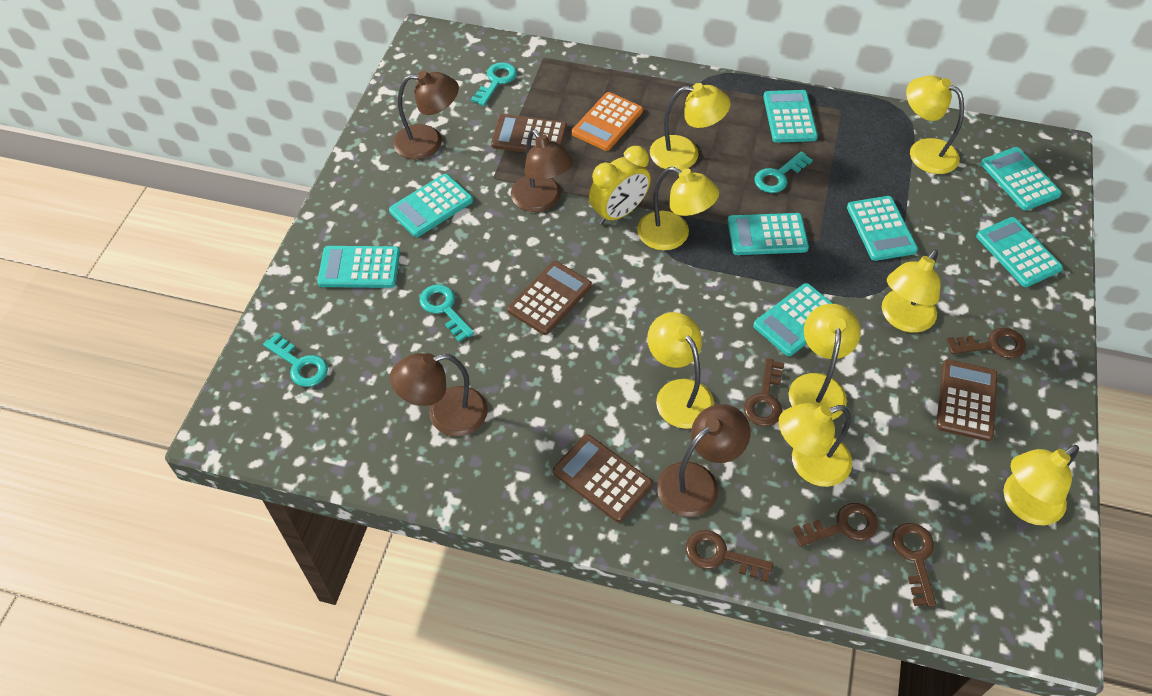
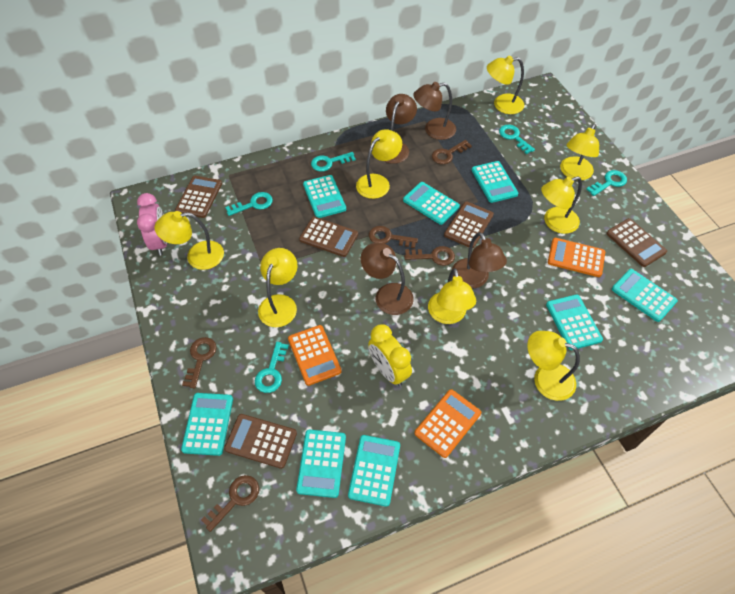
brown calculator: 4 -> 5
orange calculator: 1 -> 3
pink clock: 0 -> 1
turquoise key: 4 -> 5

